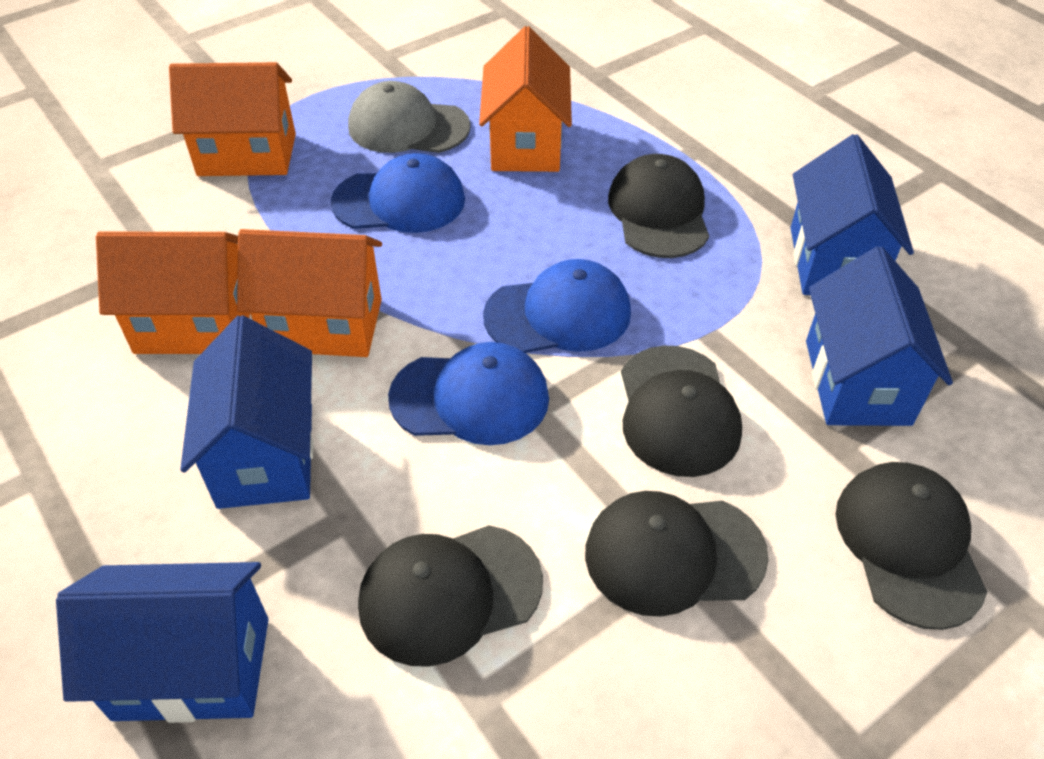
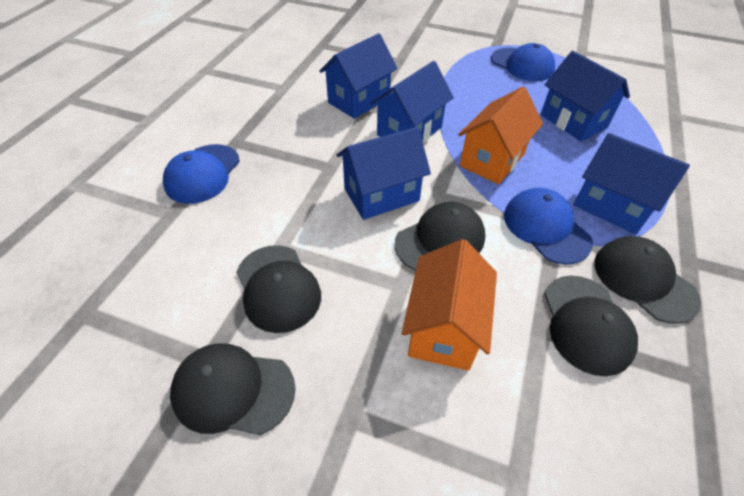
blue house: 4 -> 5
grey cap: 1 -> 0
orange house: 4 -> 2

